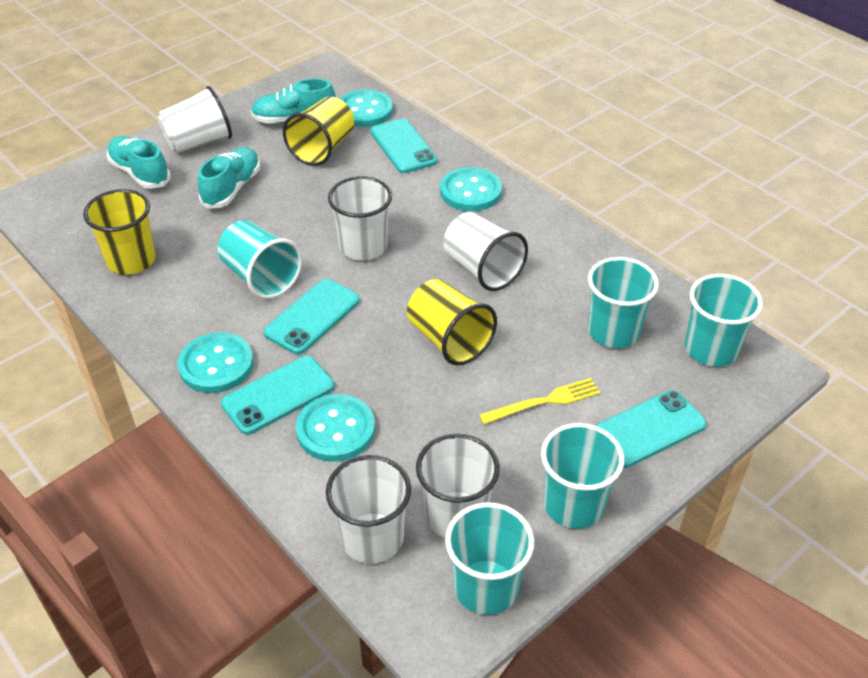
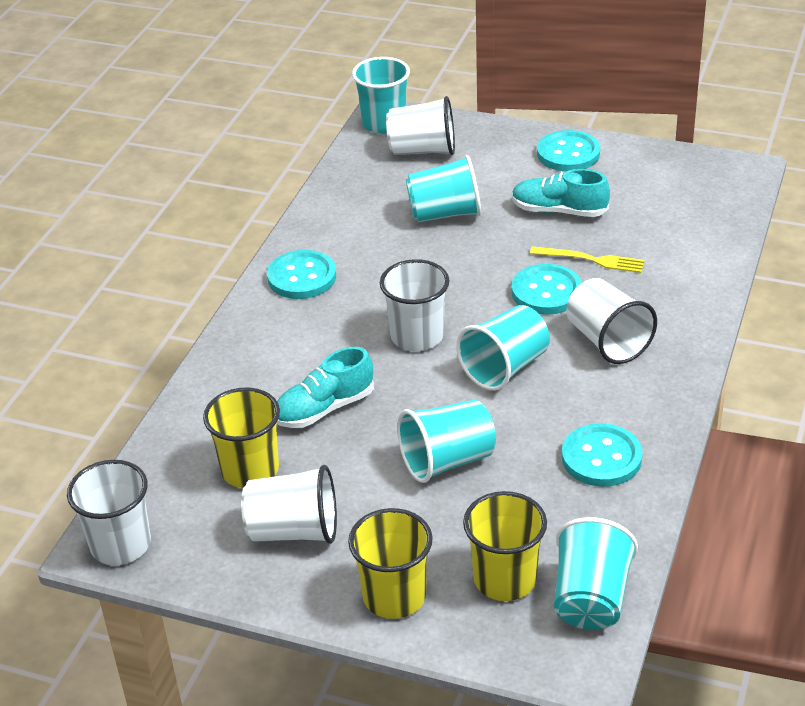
turquoise phone: 4 -> 0
turquoise shoe: 3 -> 2

